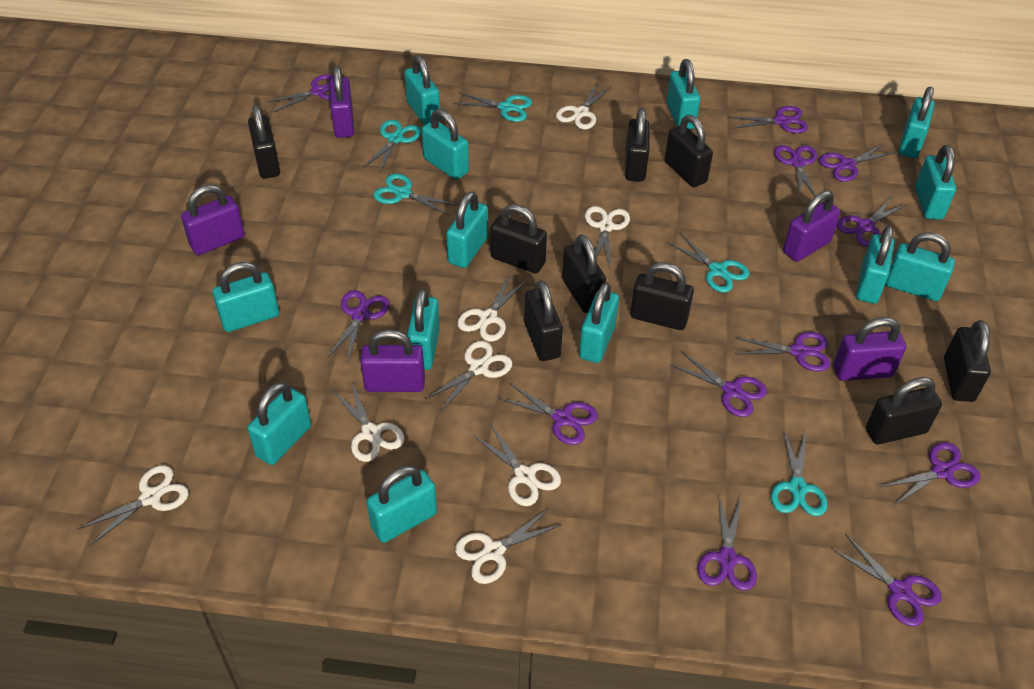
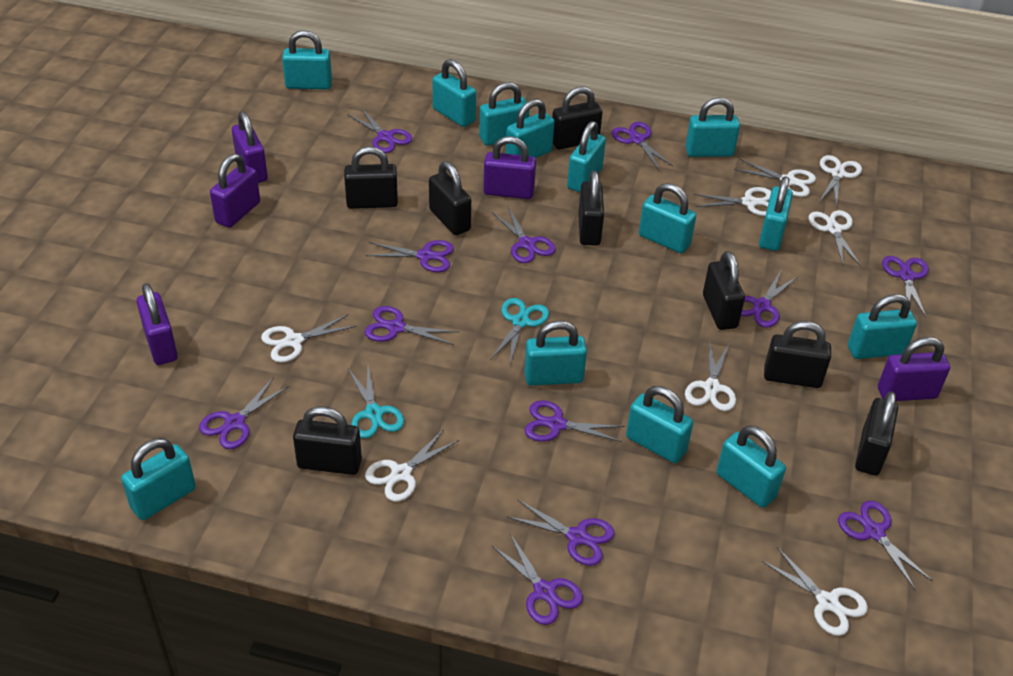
black padlock: 9 -> 8
turquoise scissors: 5 -> 2

